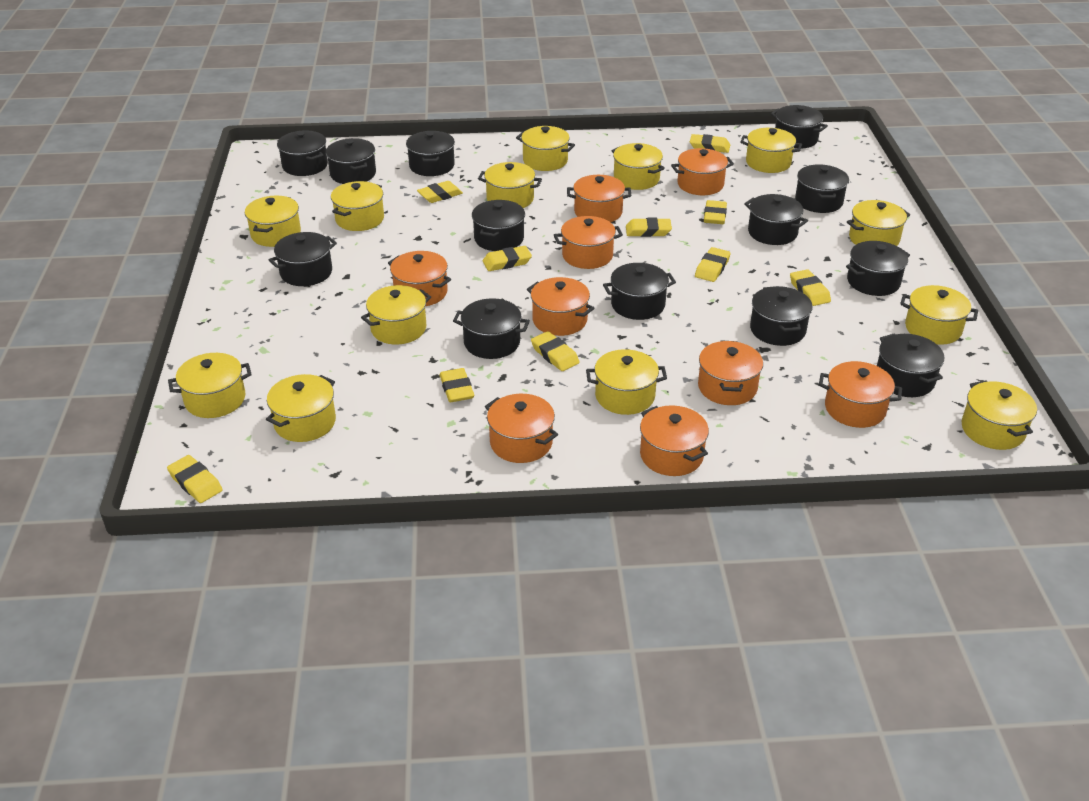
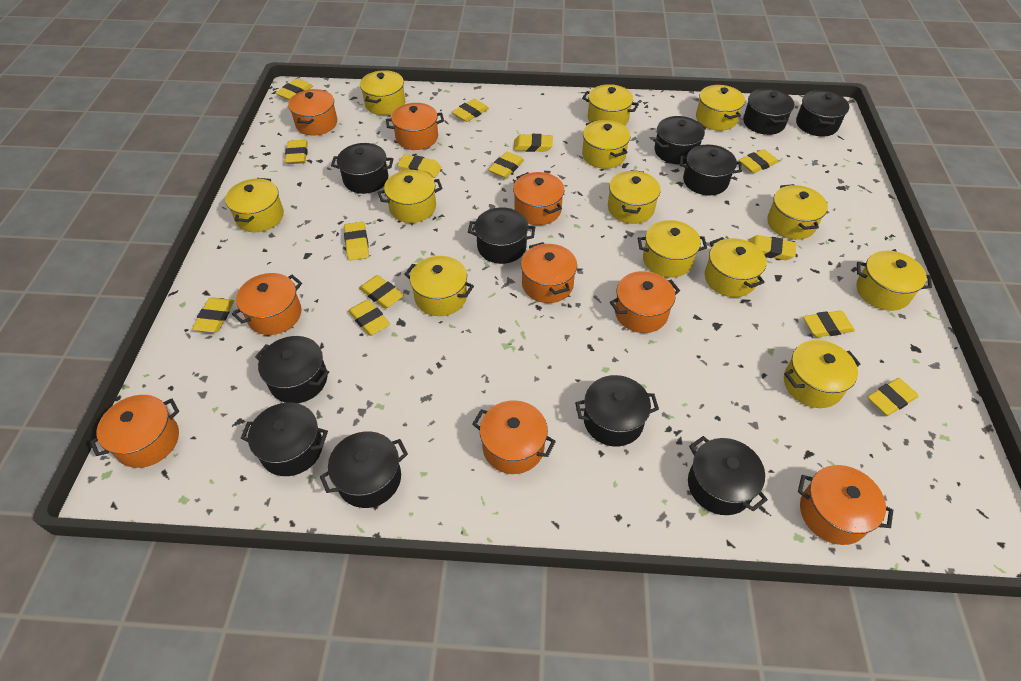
black pot: 13 -> 11
yellow eraser: 10 -> 14

